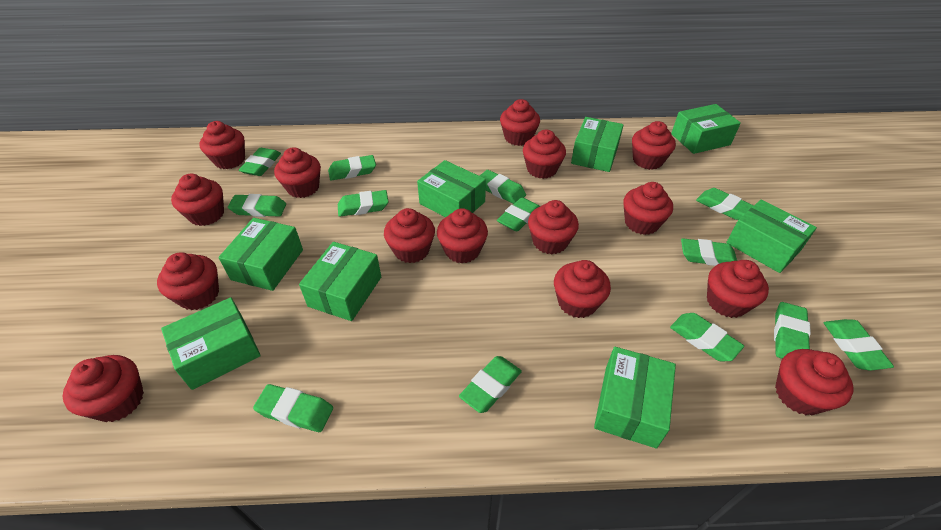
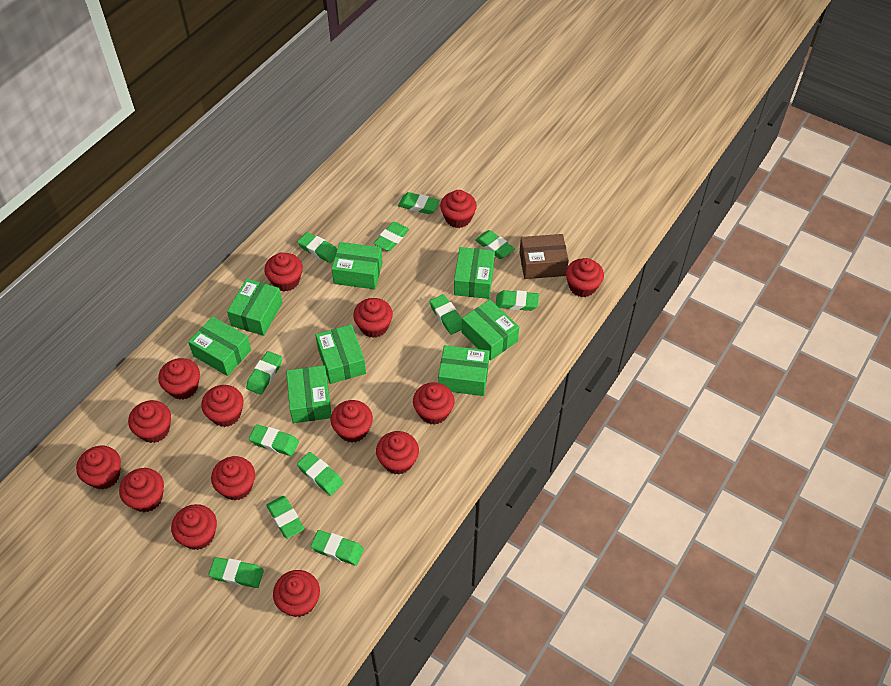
brown box: 0 -> 1
green eraser: 13 -> 12

